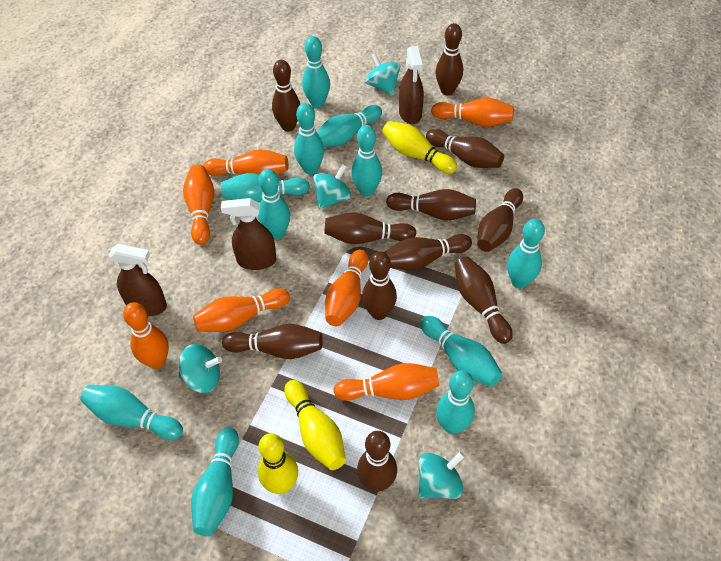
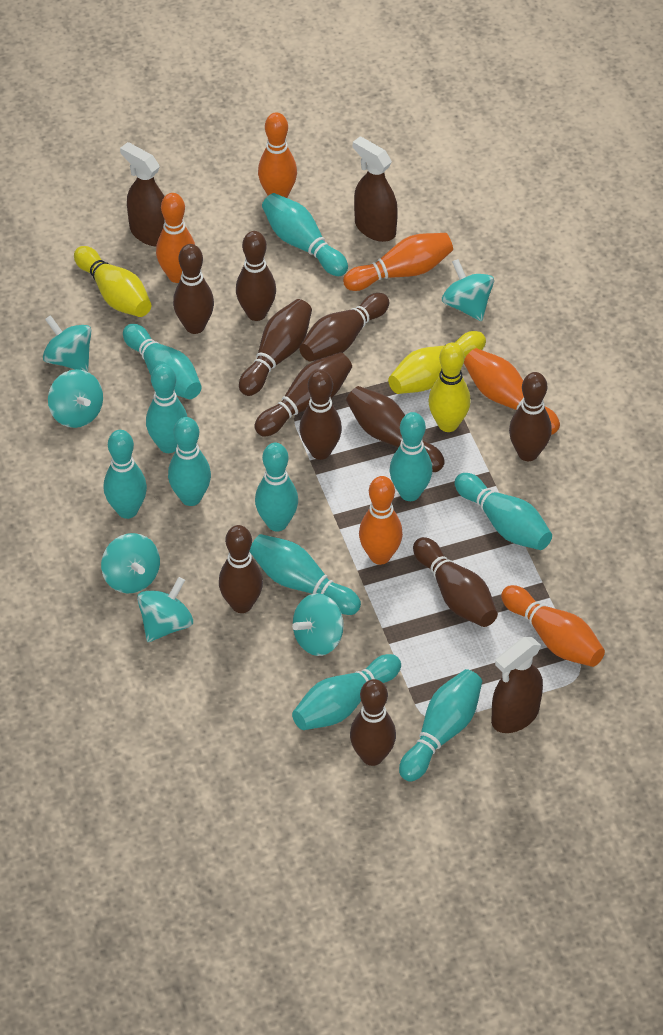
orange bowling pin: 7 -> 6
turquoise spinning top: 4 -> 6

